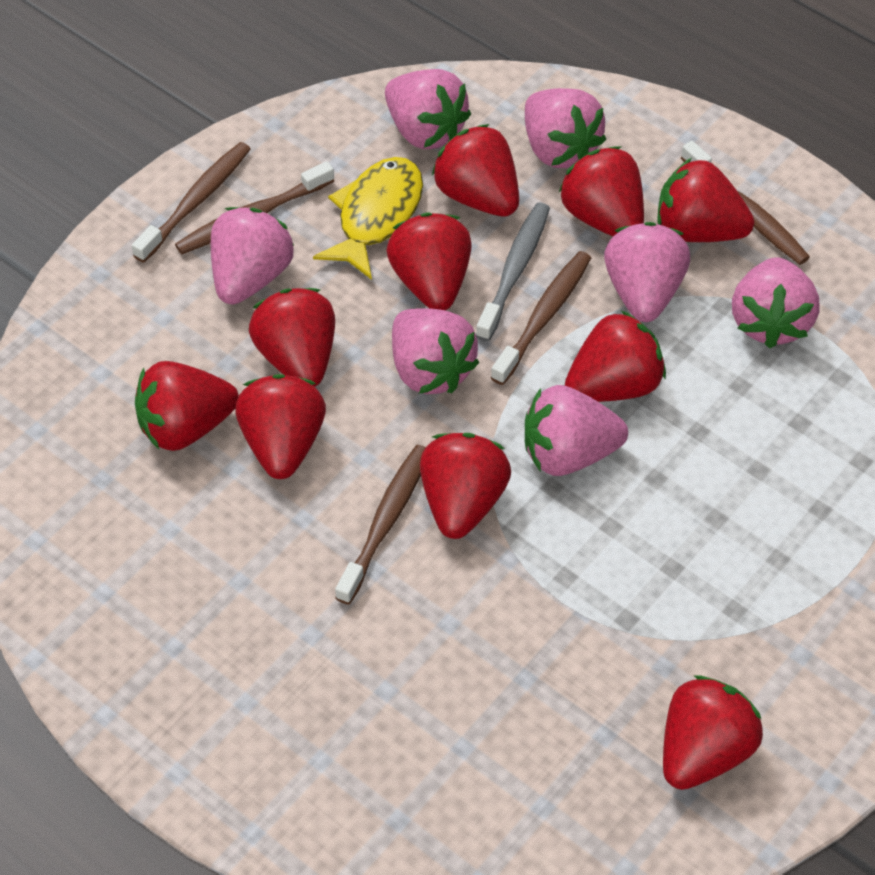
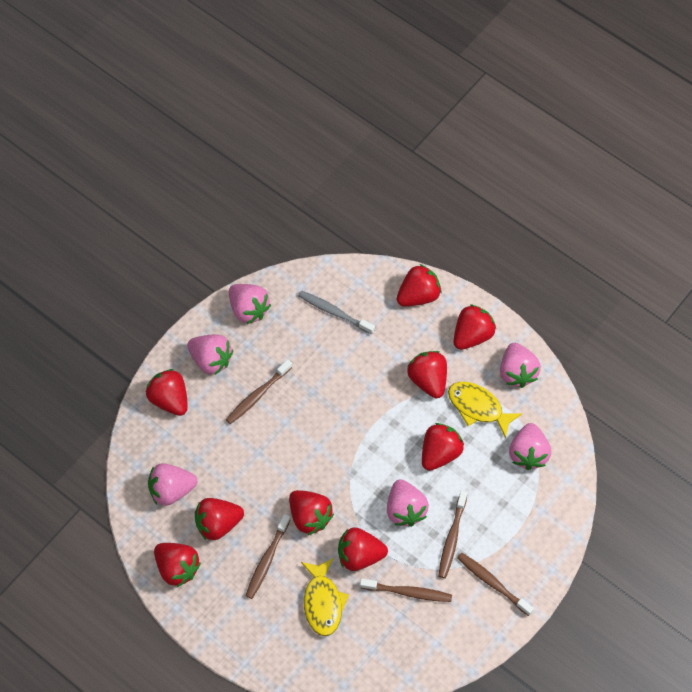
pink strawberry: 7 -> 6
red strawberry: 10 -> 9
yellow fish: 1 -> 2

